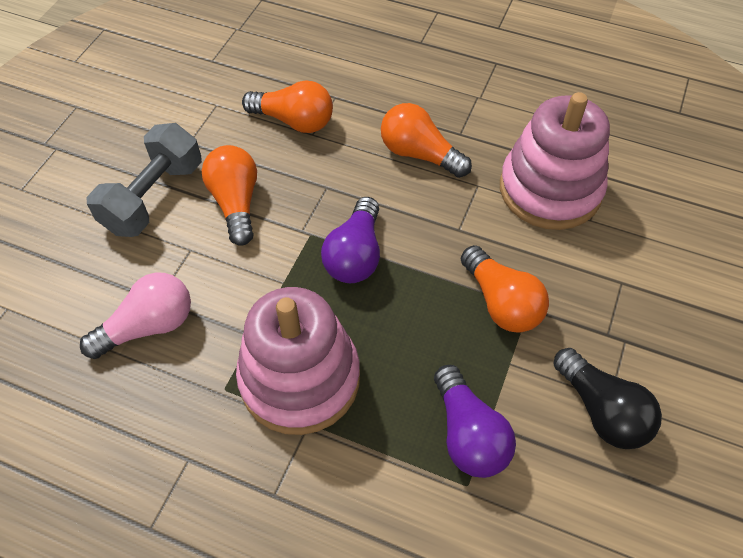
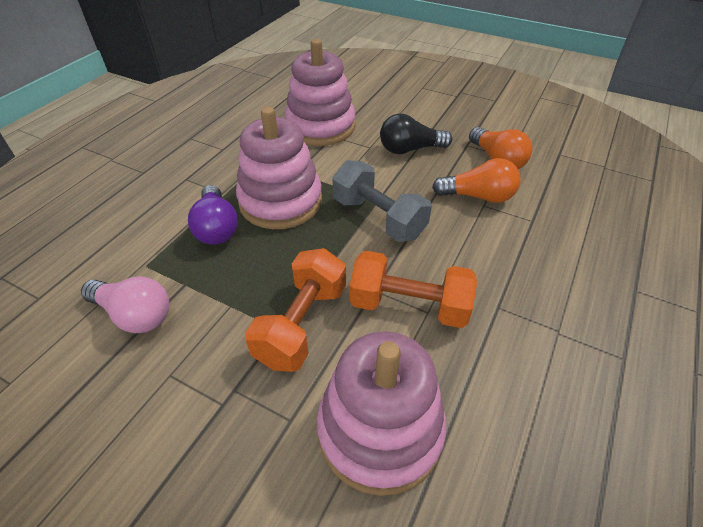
orange dumbbell: 0 -> 2
orange light bulb: 4 -> 2
pink stacking toy: 2 -> 3
purple light bulb: 2 -> 1

